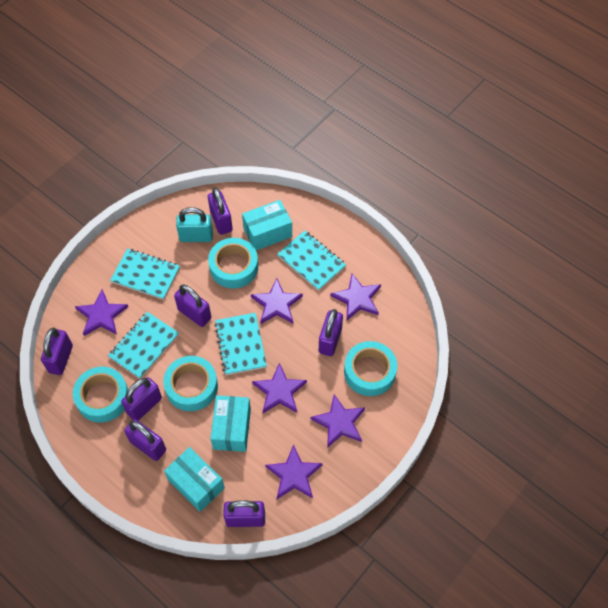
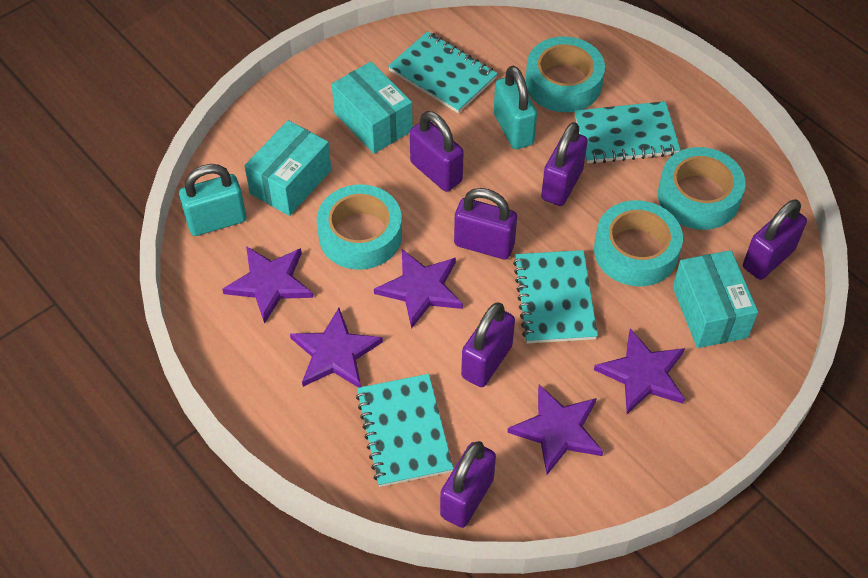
purple padlock: 7 -> 6
purple star: 6 -> 5
turquoise padlock: 1 -> 2

